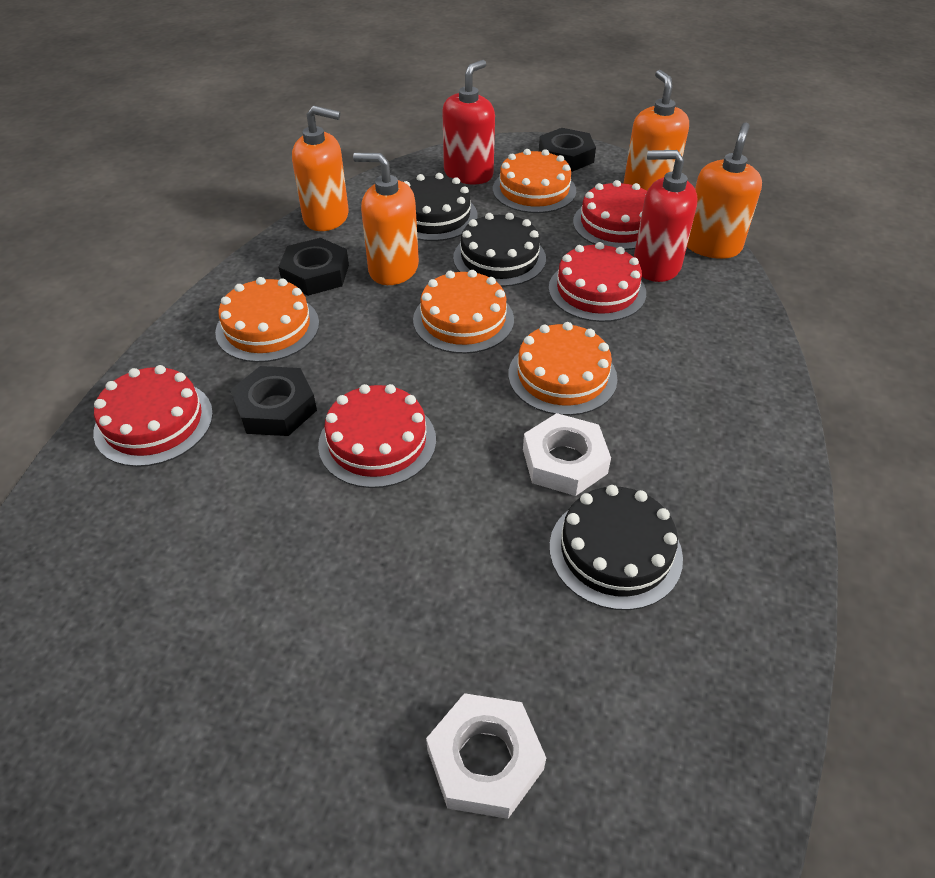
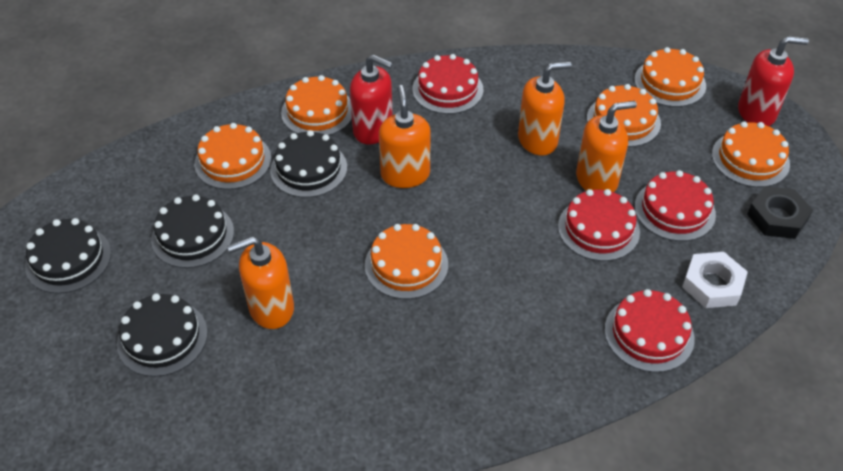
black cake: 3 -> 4
black nut: 3 -> 1
orange cake: 4 -> 6
white nut: 2 -> 1

